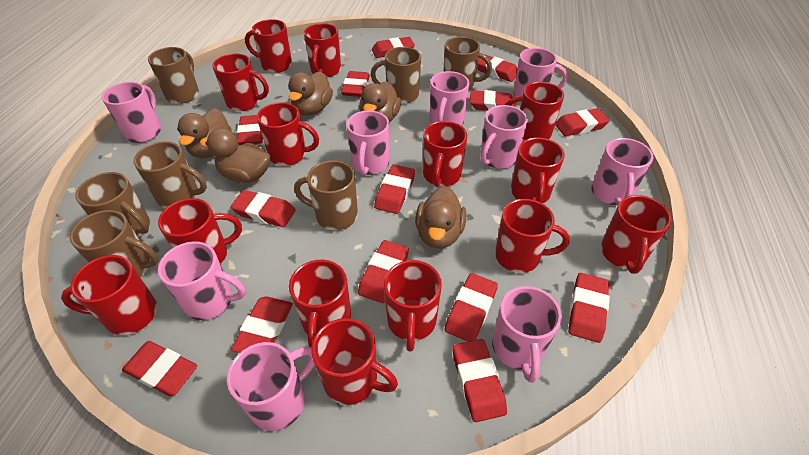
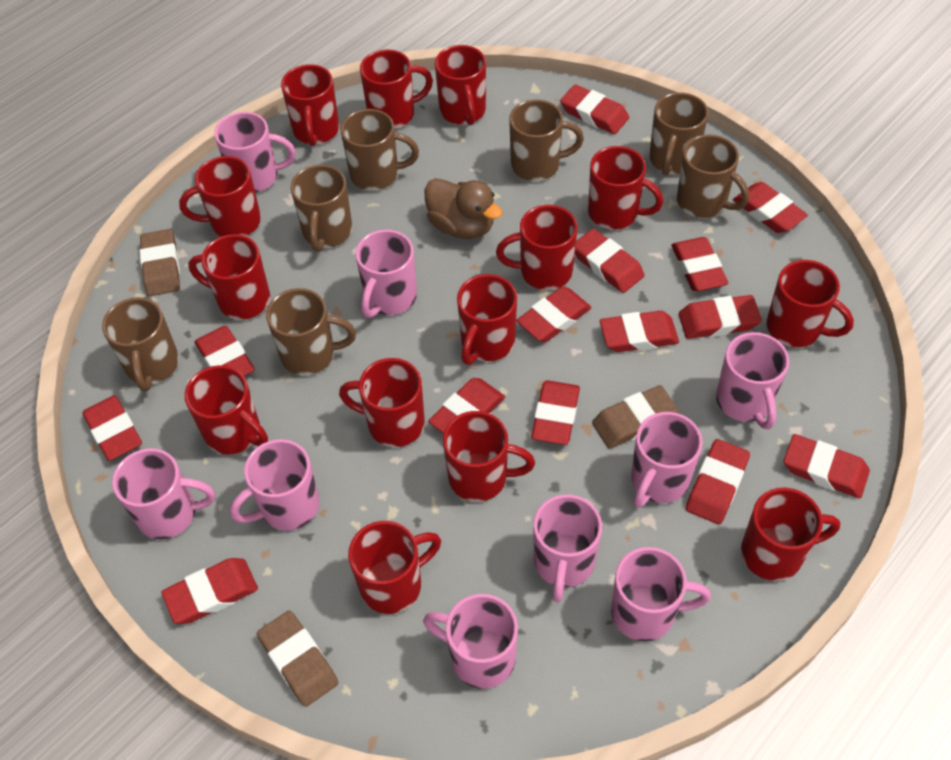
brown duck: 5 -> 1
brown eraser: 0 -> 3

